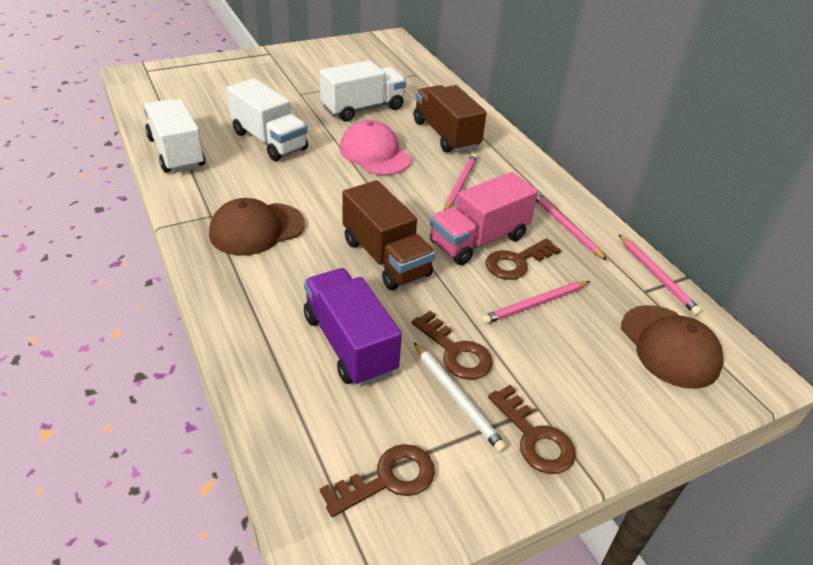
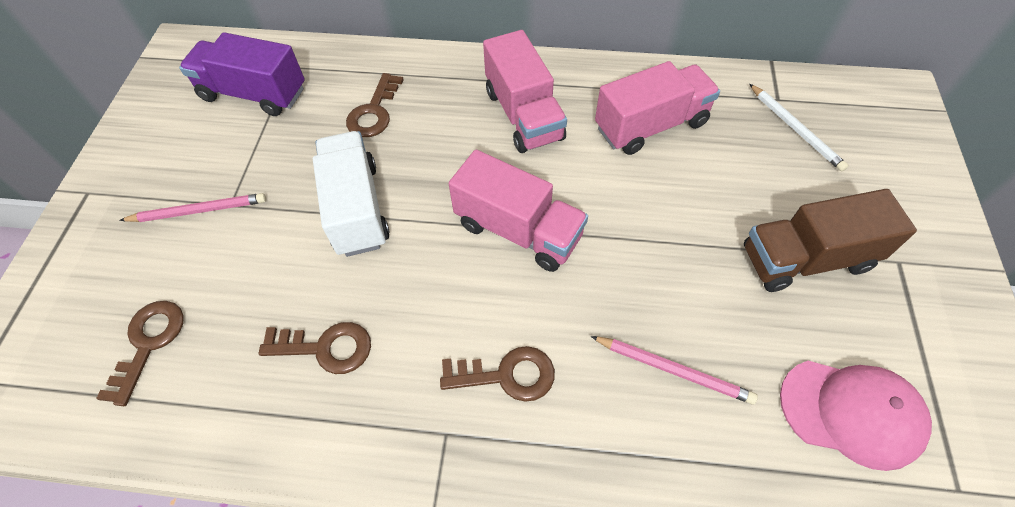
brown cap: 2 -> 0
brown truck: 2 -> 1
pink pencil: 4 -> 2
pink truck: 1 -> 3
white truck: 3 -> 1

